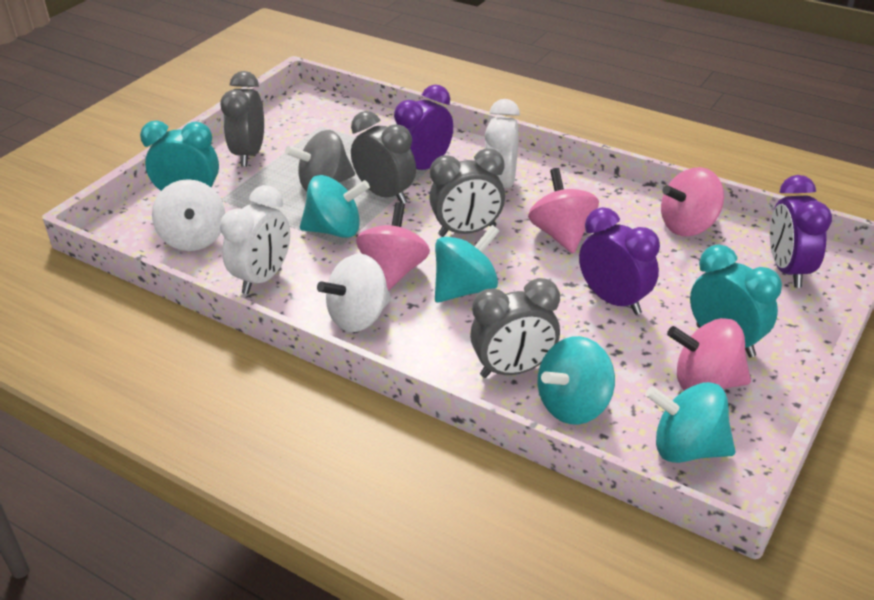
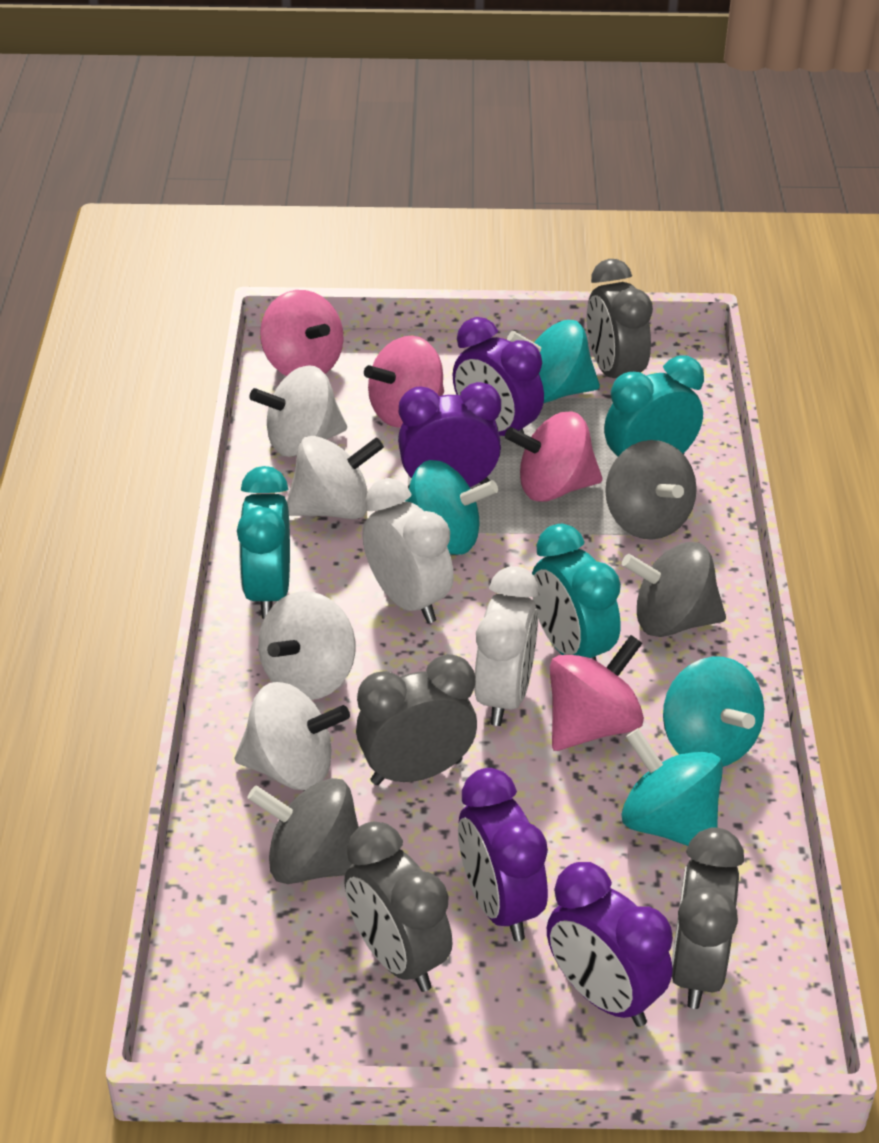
grey spinning top: 1 -> 3
purple clock: 3 -> 4
turquoise clock: 2 -> 3
white spinning top: 2 -> 4

